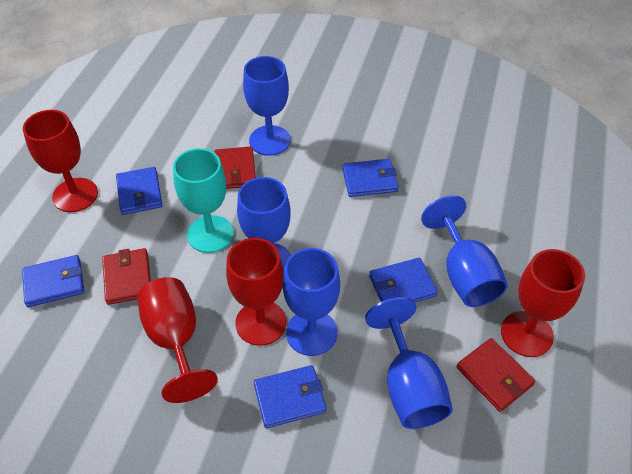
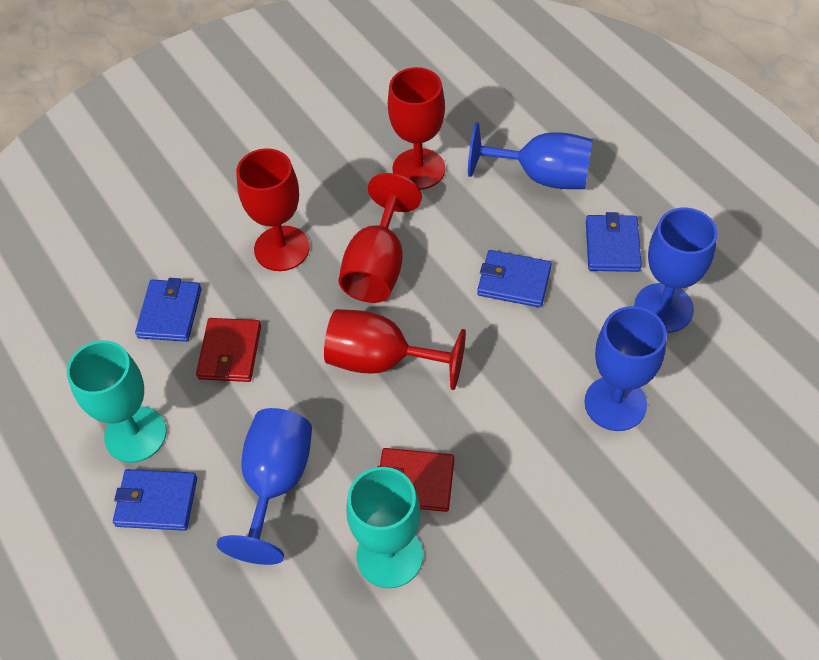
blue goblet: 5 -> 4
blue wallet: 5 -> 4
red wallet: 3 -> 2
turquoise goblet: 1 -> 2

